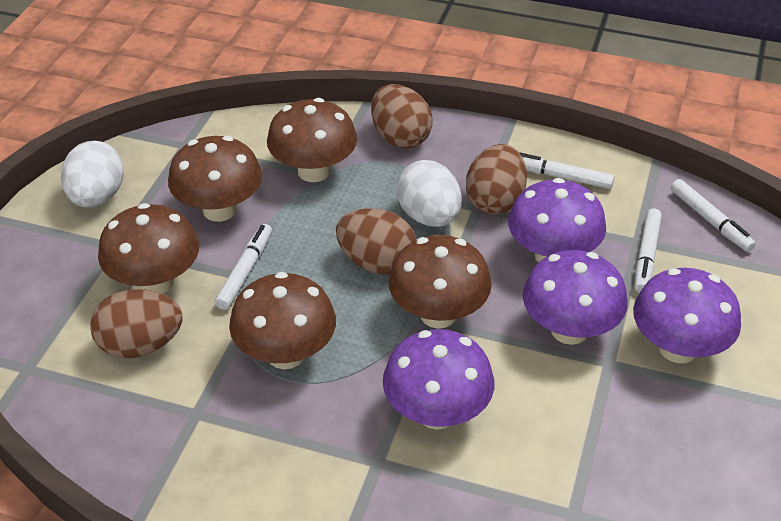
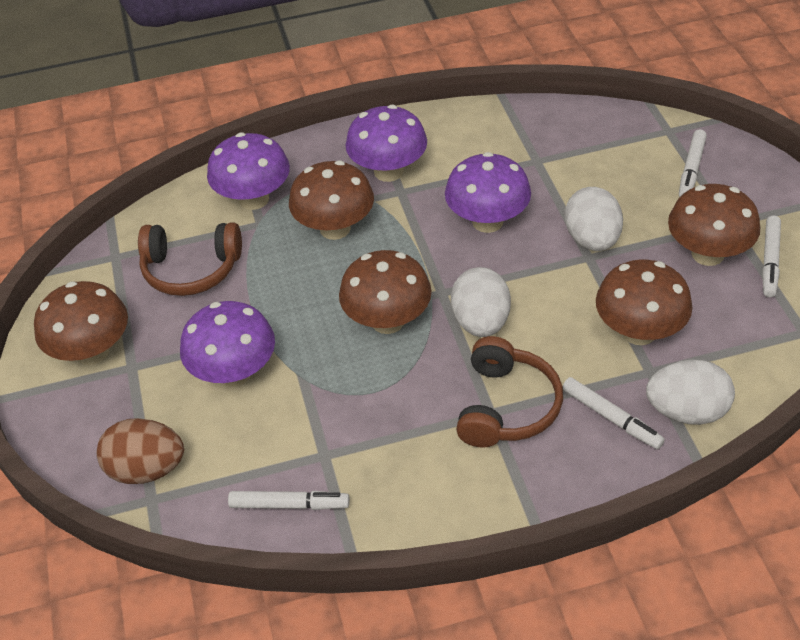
brown egg: 4 -> 1
brown headphones: 0 -> 2
white egg: 2 -> 3

